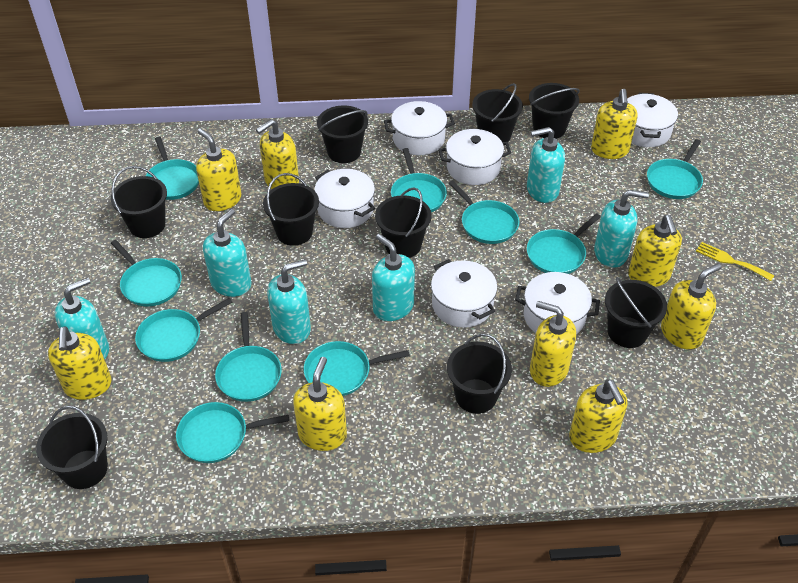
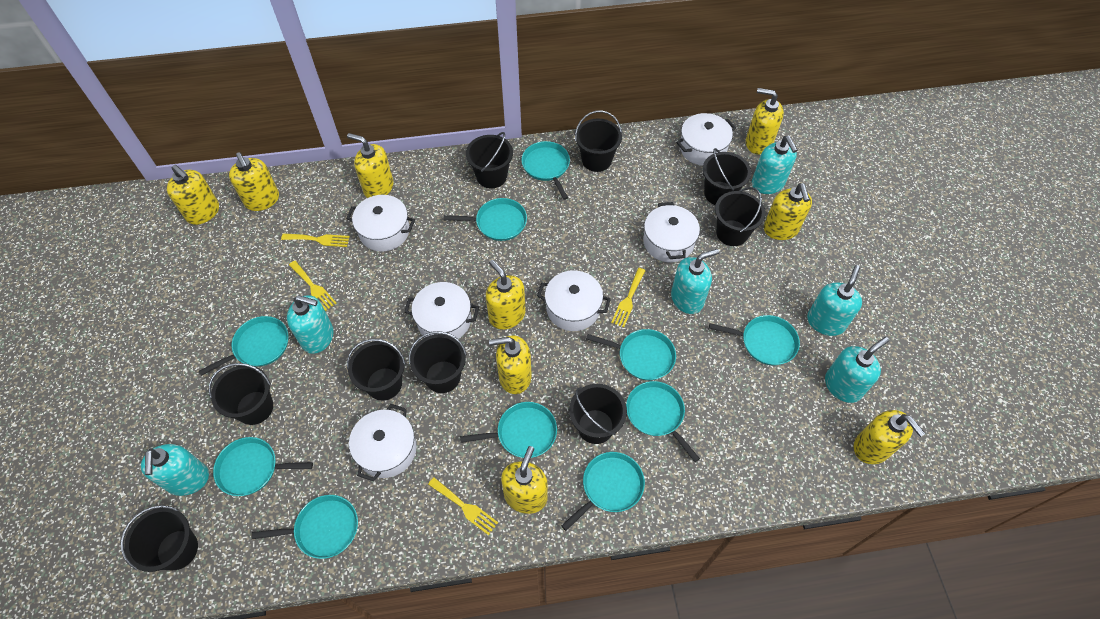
yellow fork: 1 -> 4

